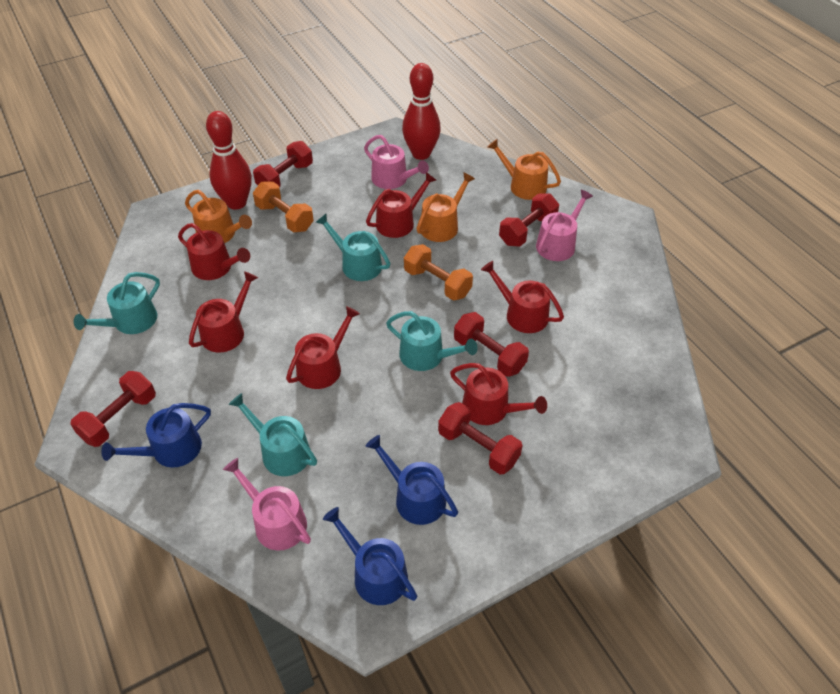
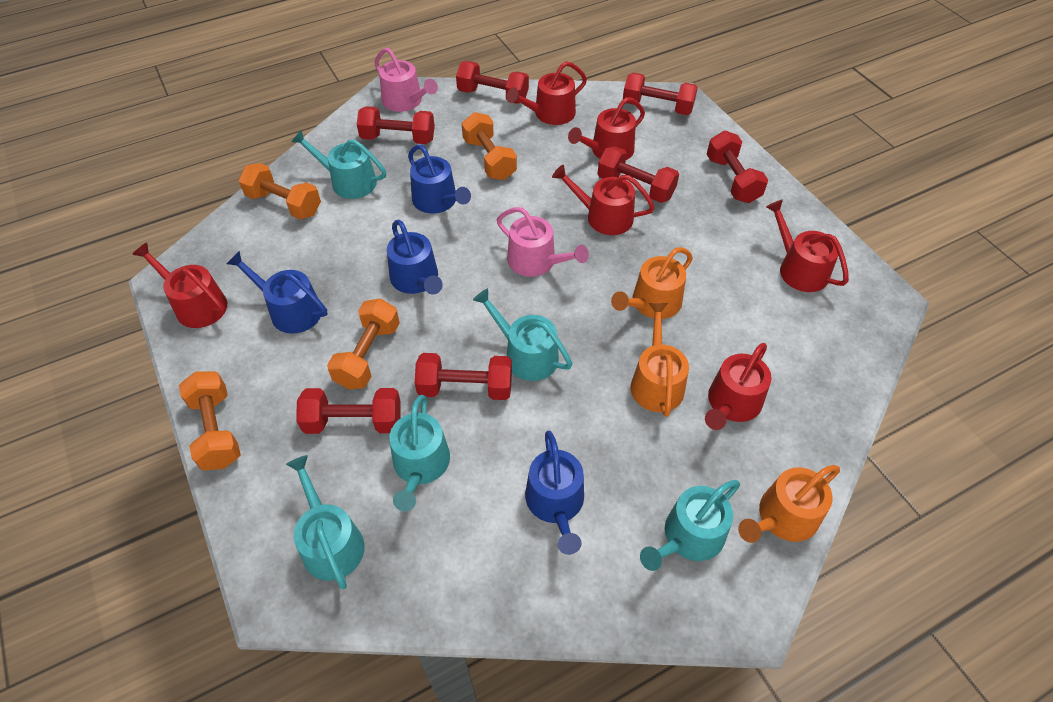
blue watering can: 3 -> 4
orange dumbbell: 2 -> 4
pink watering can: 3 -> 2
red bowling pin: 2 -> 0
red dumbbell: 5 -> 7
turquoise watering can: 4 -> 5

